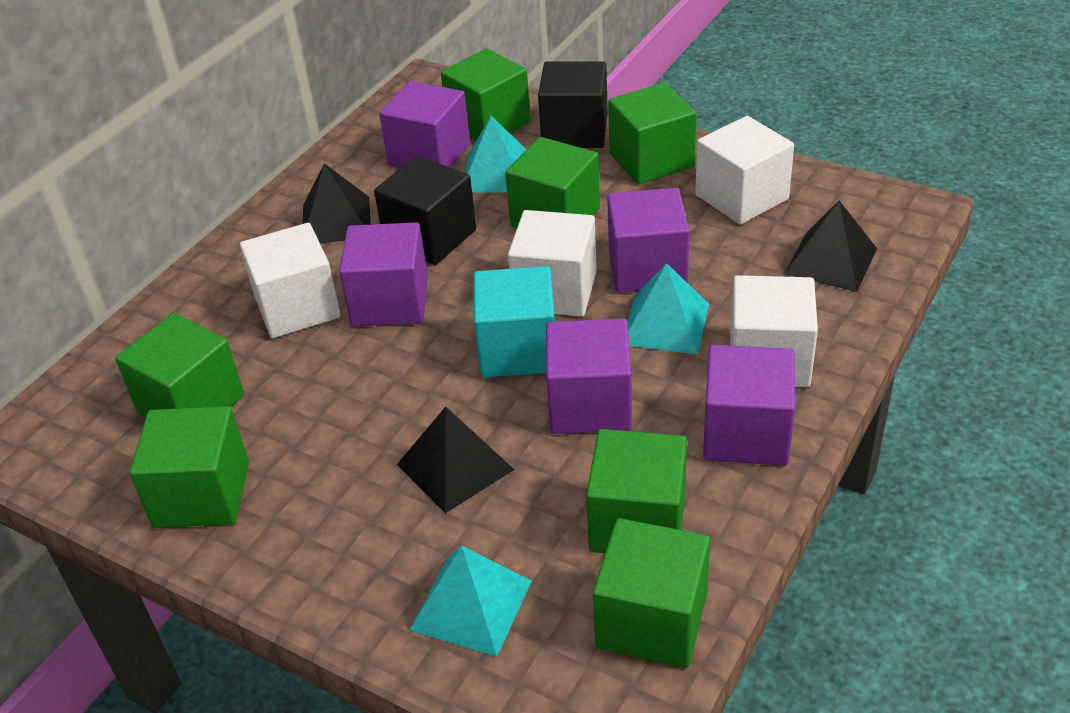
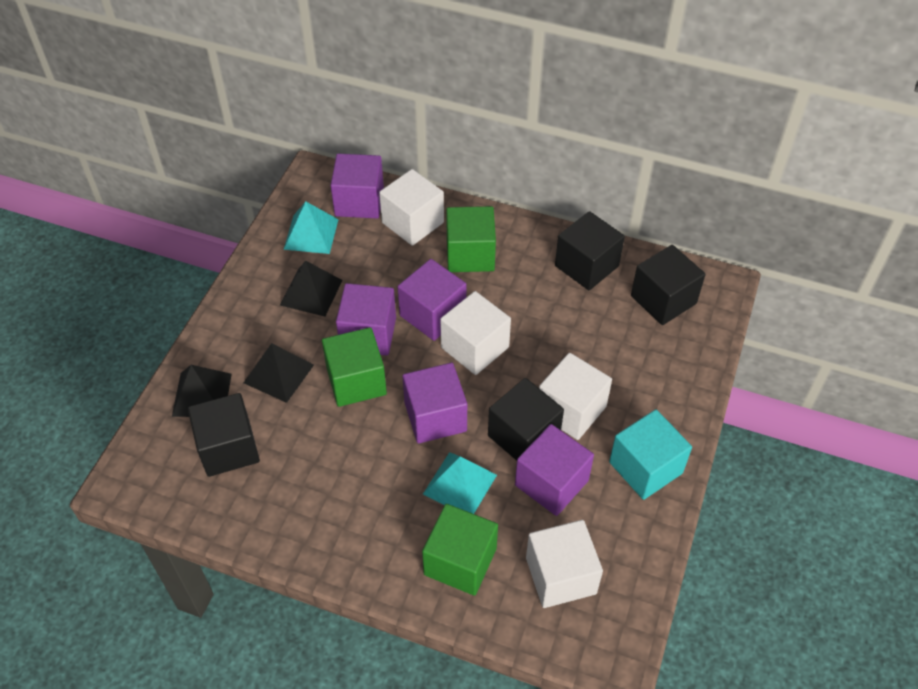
black cube: 2 -> 4
green cube: 7 -> 3
turquoise pyramid: 3 -> 2

